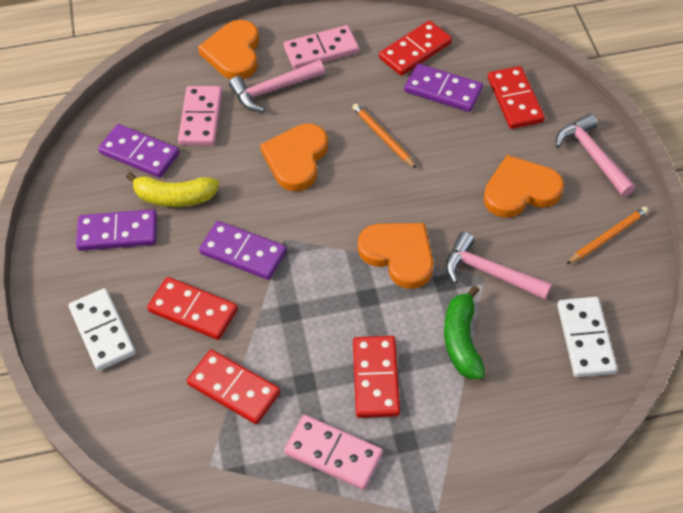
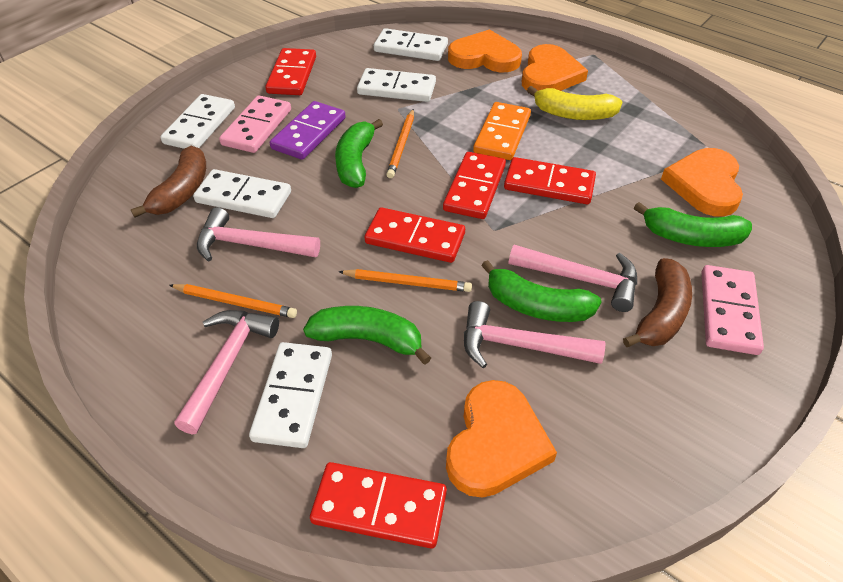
brown banana: 0 -> 2
green banana: 1 -> 4
orange domino: 0 -> 1
orange pencil: 2 -> 3
pink domino: 3 -> 2
pink hammer: 3 -> 4
purple domino: 4 -> 1
white domino: 2 -> 5

